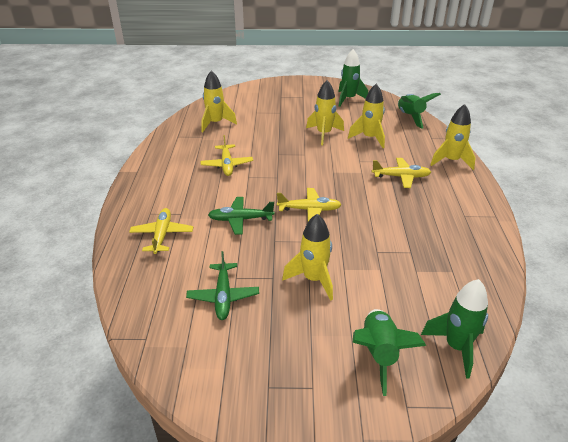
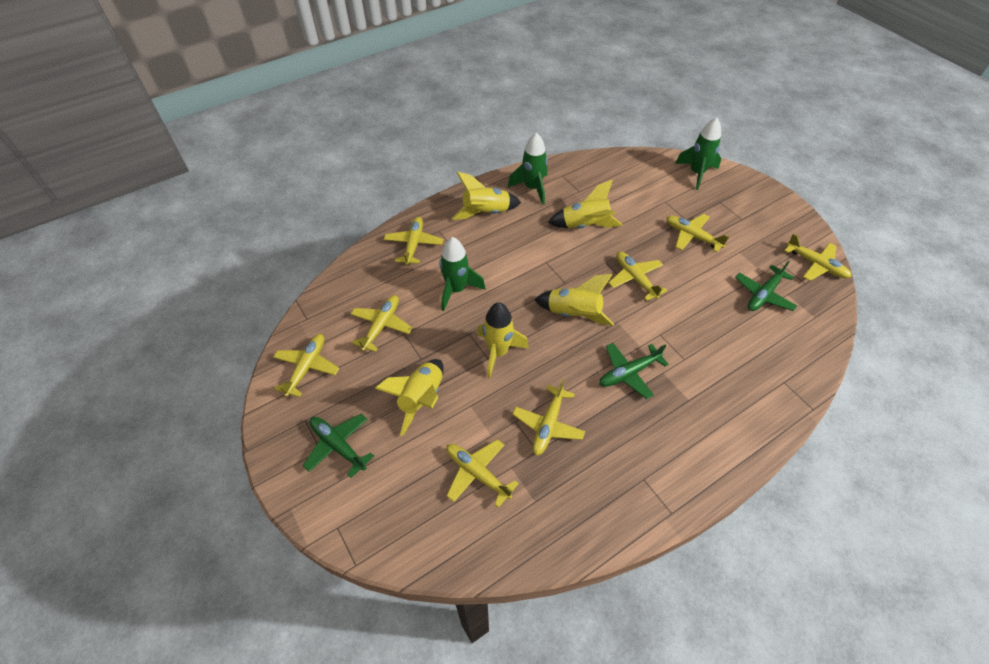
green plane: 2 -> 3
green rocket: 4 -> 3
yellow plane: 4 -> 8

